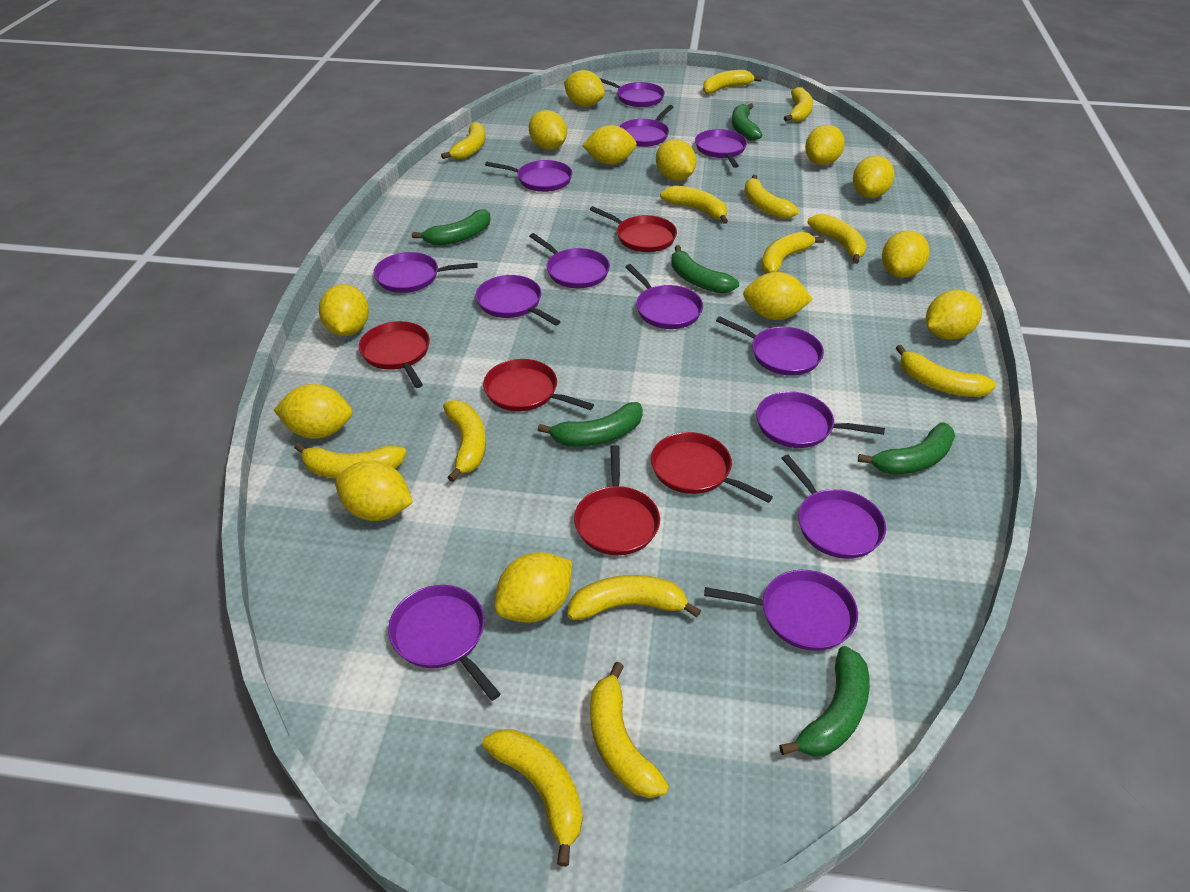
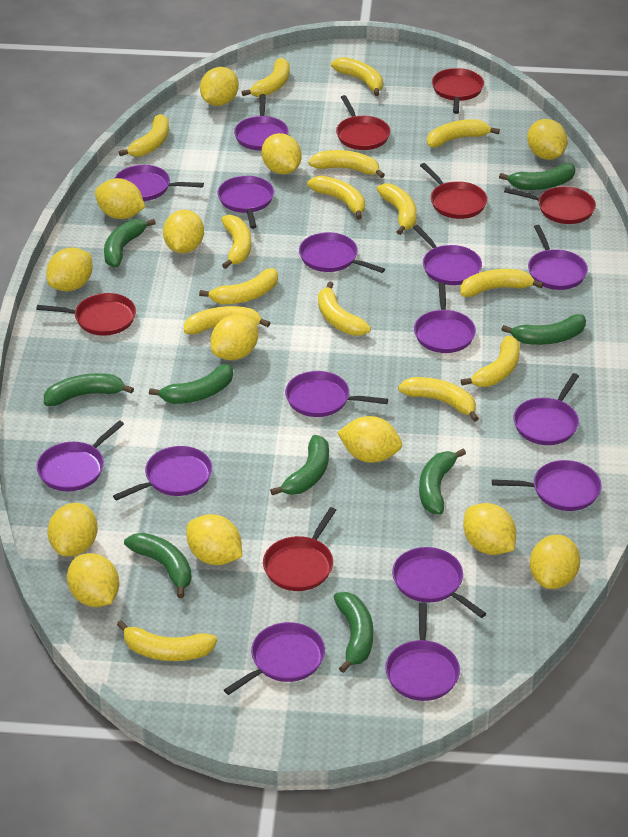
green banana: 6 -> 9
purple pan: 13 -> 15
red pan: 5 -> 6
yellow banana: 13 -> 15

